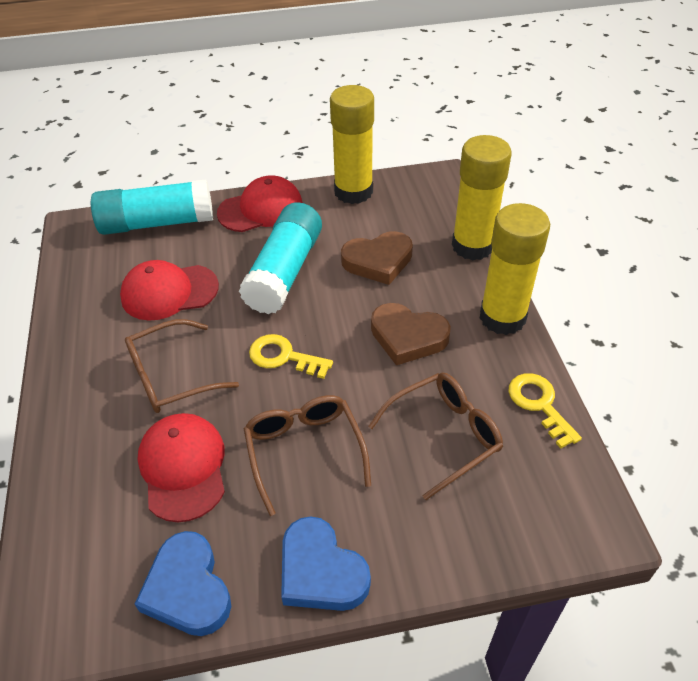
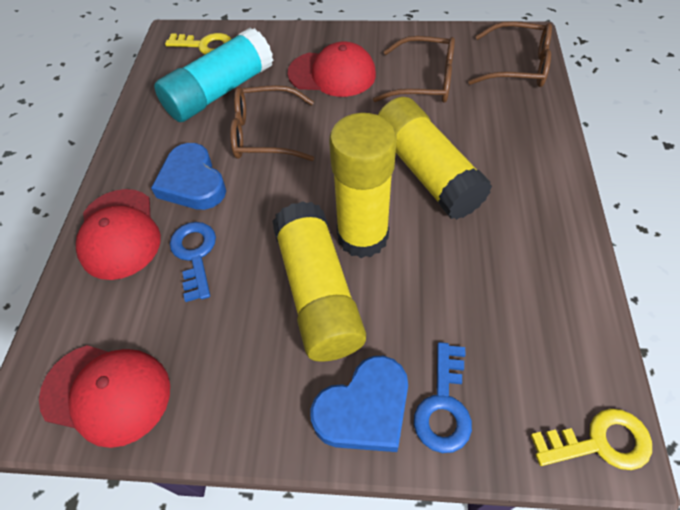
blue key: 0 -> 2
brown heart: 2 -> 0
turquoise glue stick: 2 -> 1

